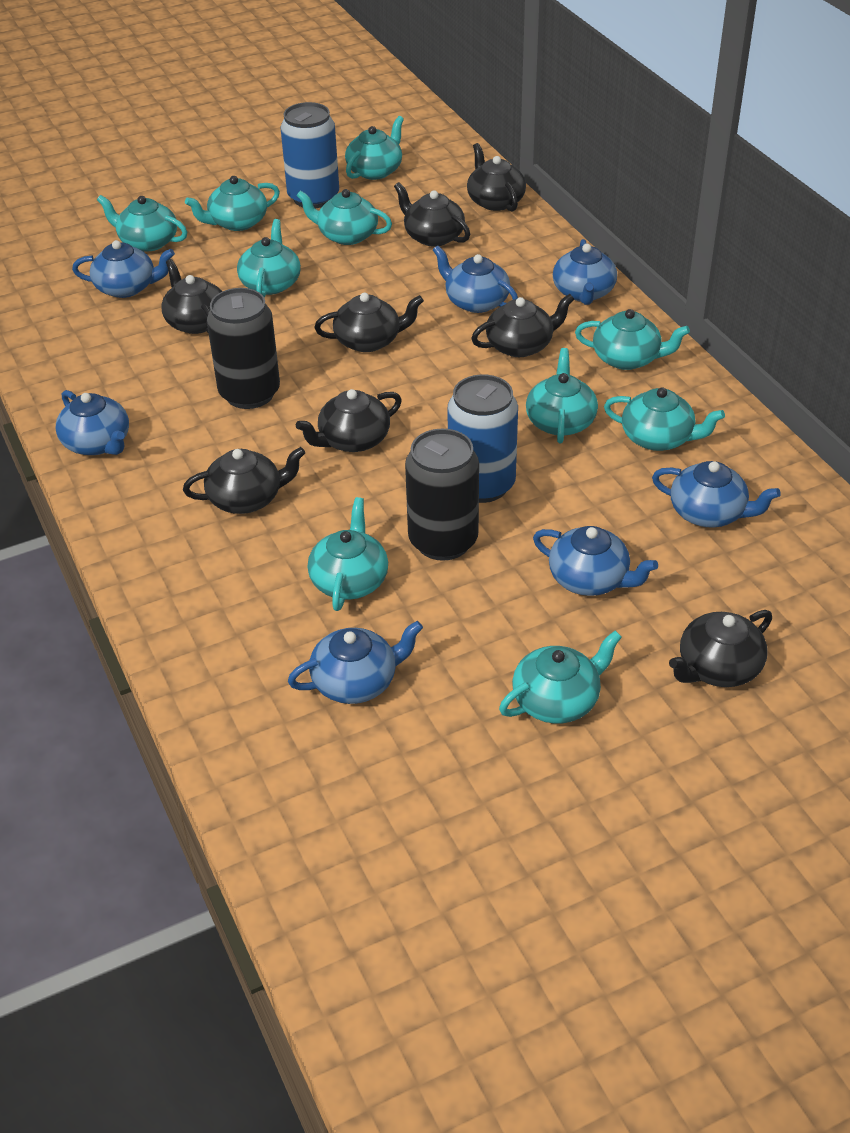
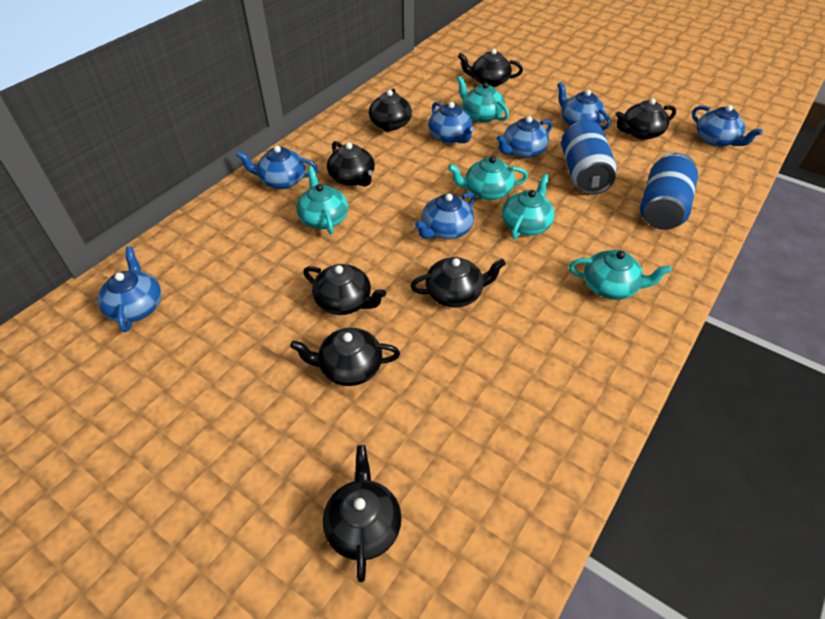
black can: 2 -> 0
turquoise teapot: 10 -> 5

